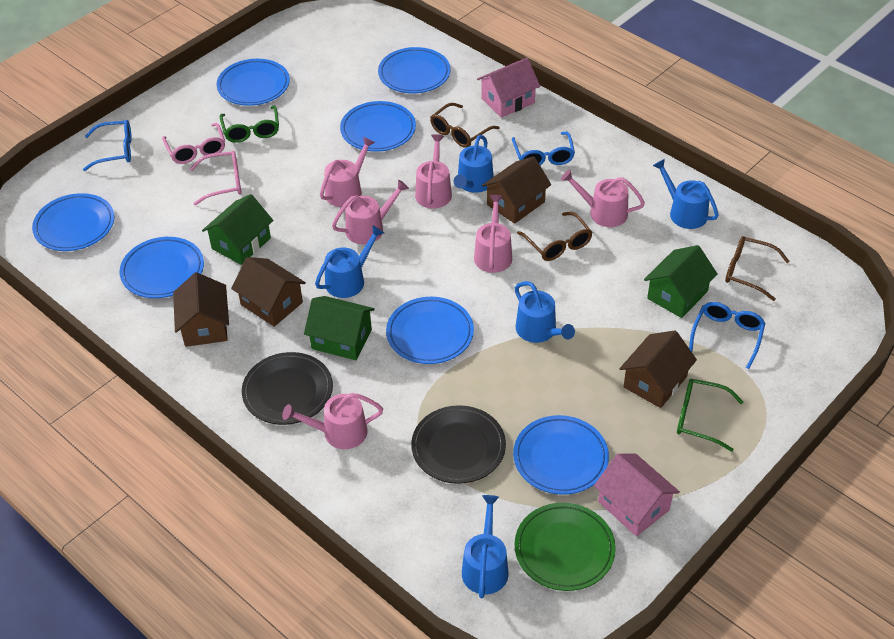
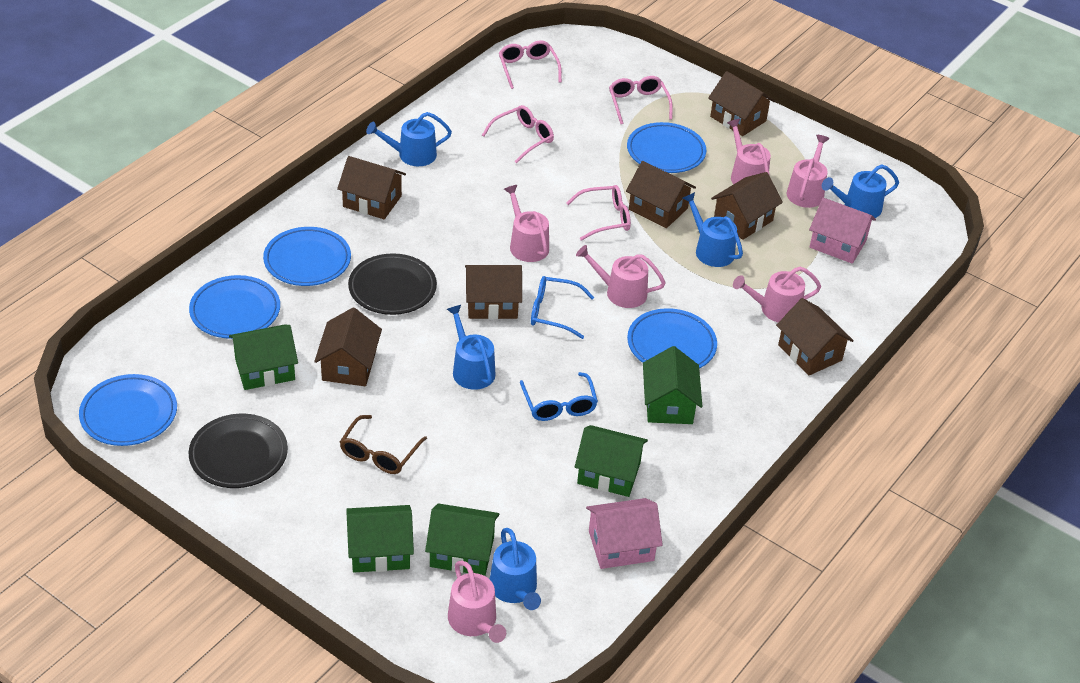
blue glasses: 3 -> 2
blue plate: 7 -> 5
brown glasses: 3 -> 1
brown house: 4 -> 7
green glasses: 2 -> 0
green house: 3 -> 5
green plate: 1 -> 0
pink glasses: 2 -> 4

